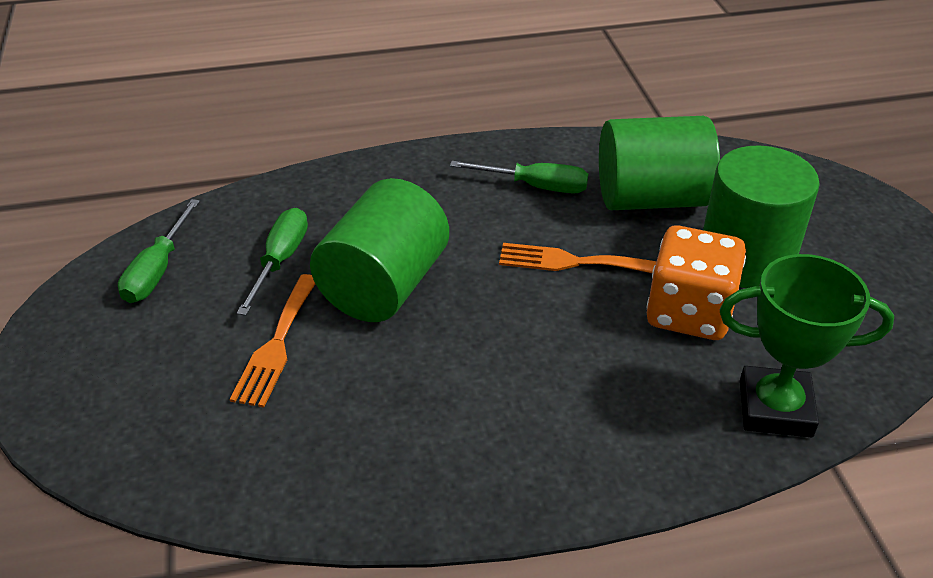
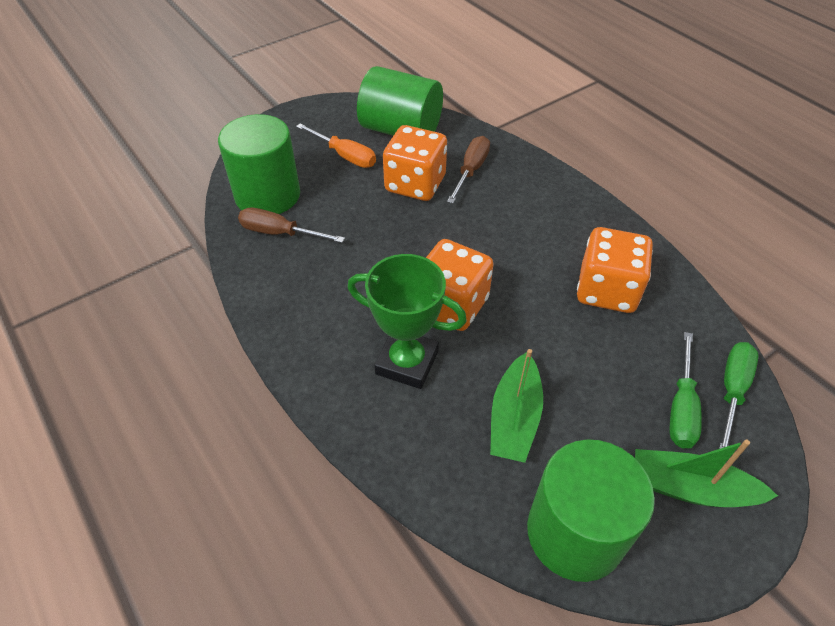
brown screwdriver: 0 -> 2
green boat: 0 -> 2
green screwdriver: 3 -> 2
orange dice: 1 -> 3
orange fork: 2 -> 0
orange screwdriver: 0 -> 1

